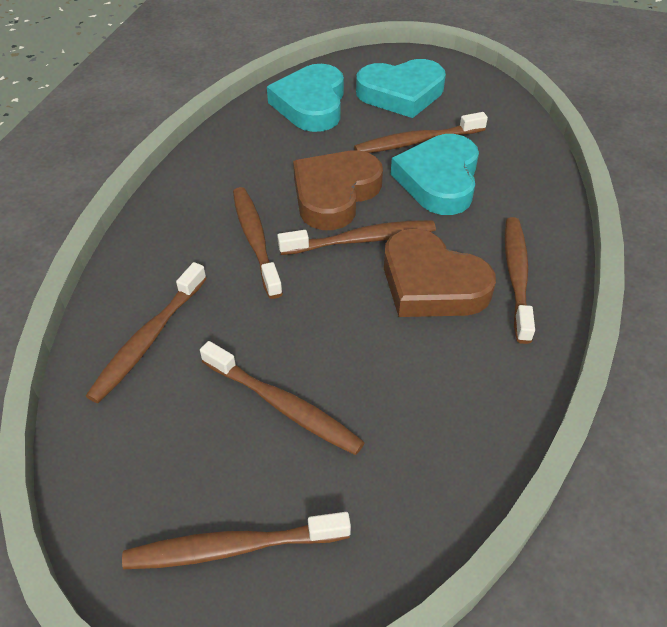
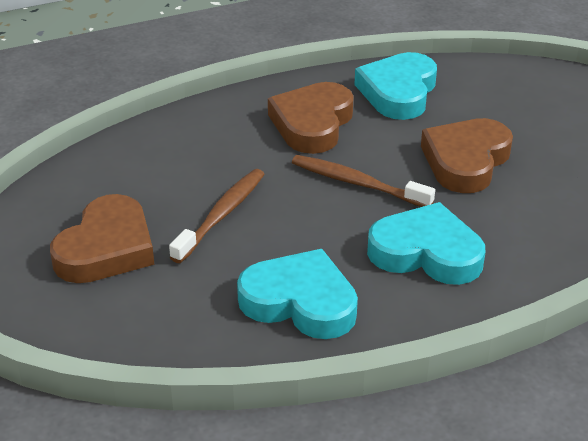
brown heart: 2 -> 3
brown toothbrush: 7 -> 2

